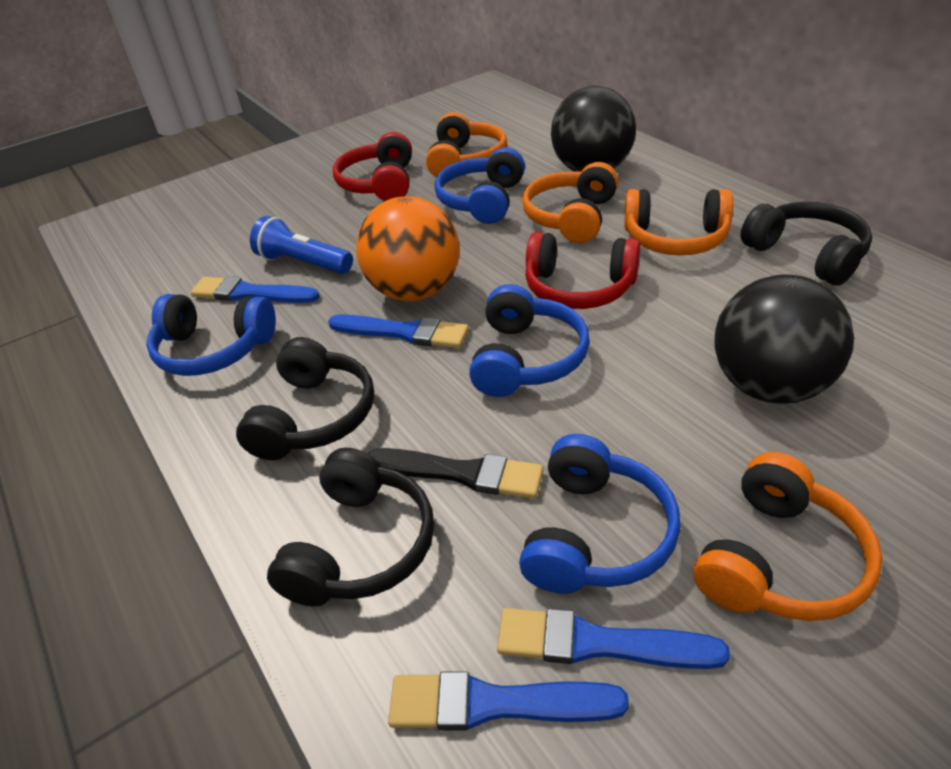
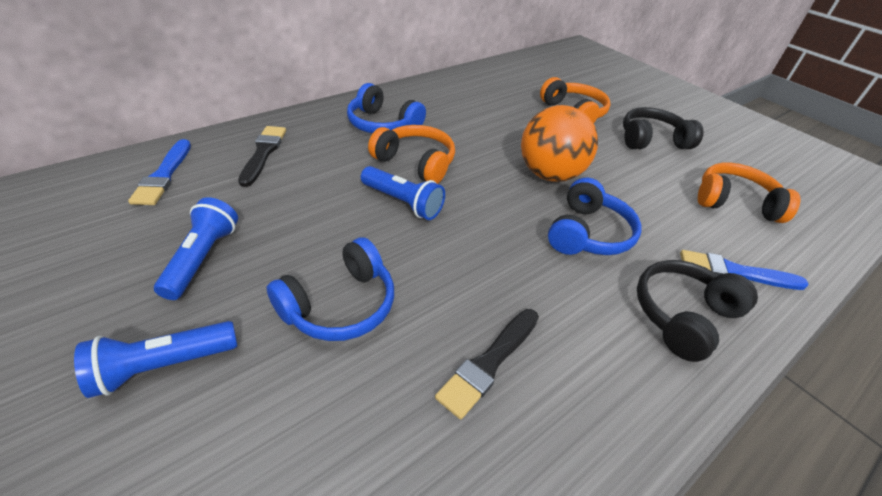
black ball: 2 -> 0
black brush: 1 -> 2
black headphones: 3 -> 2
blue brush: 4 -> 2
blue flashlight: 1 -> 3
blue headphones: 4 -> 3
orange headphones: 4 -> 3
red headphones: 2 -> 0

